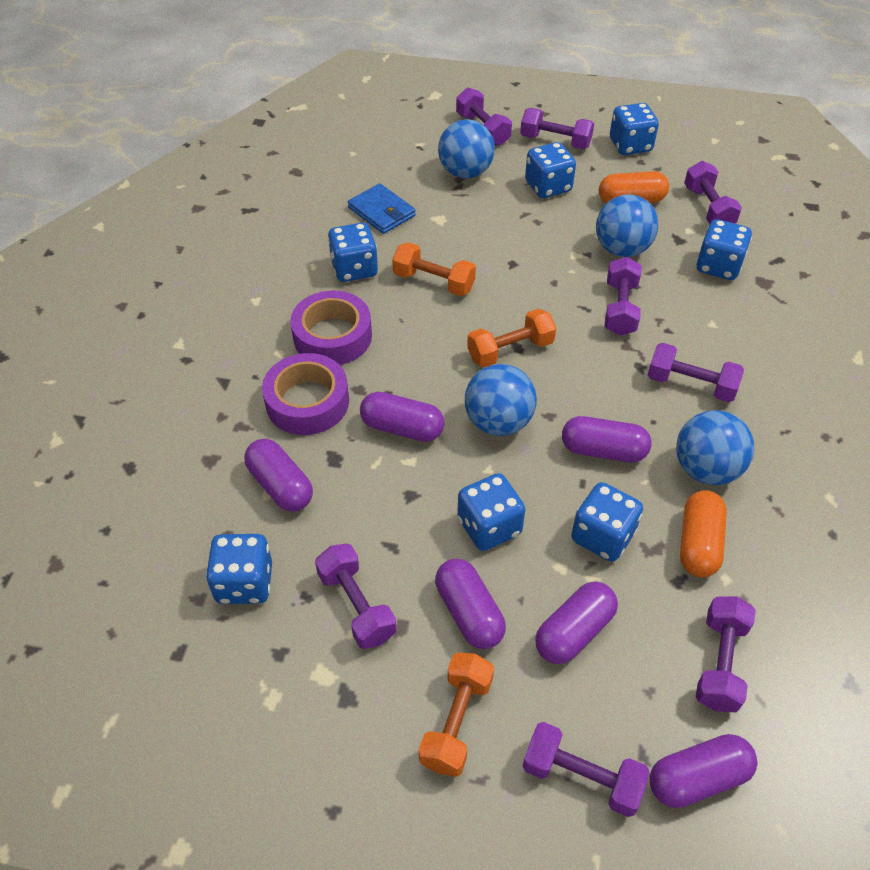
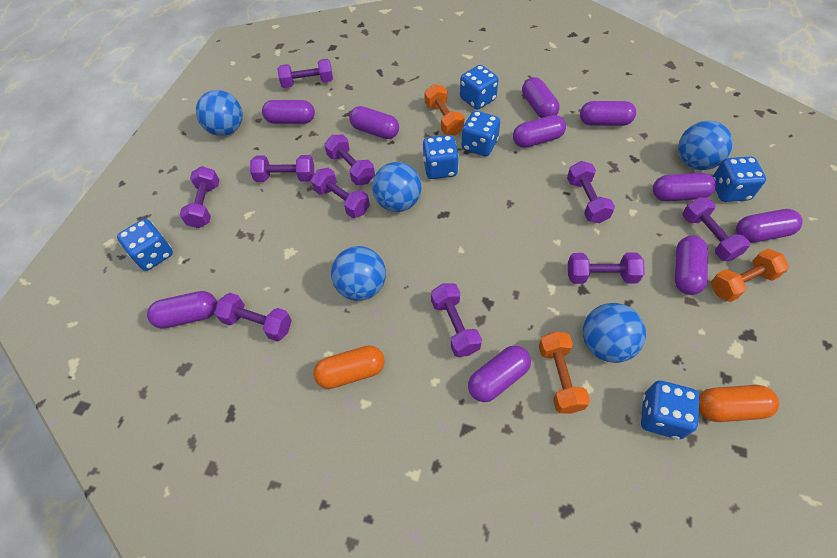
blue ball: 4 -> 5
blue dice: 7 -> 6
blue wallet: 1 -> 0
purple capsule: 6 -> 10
purple dumbbell: 8 -> 10
purple tape: 2 -> 0

